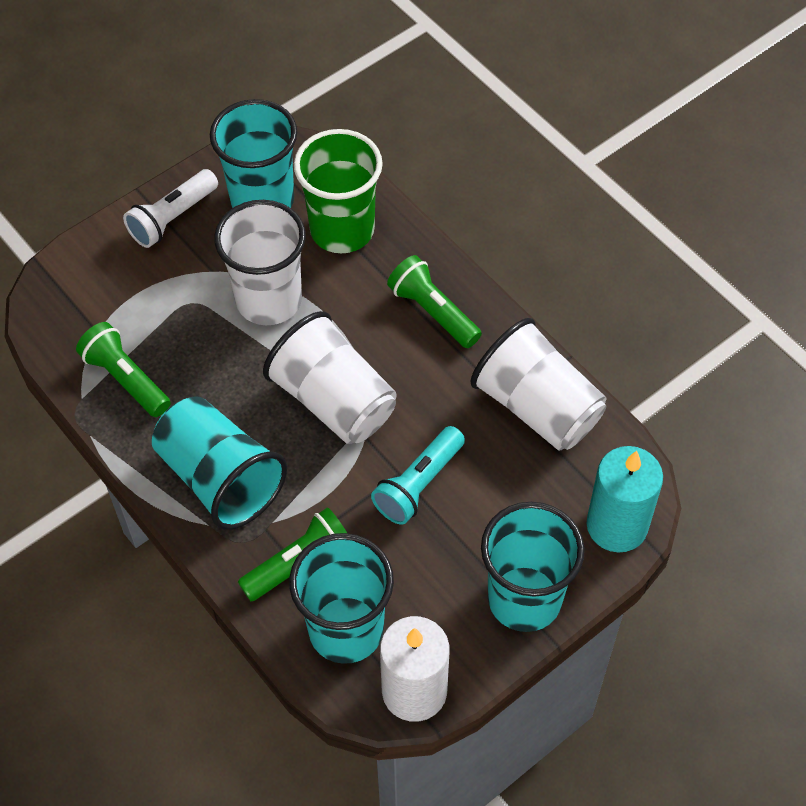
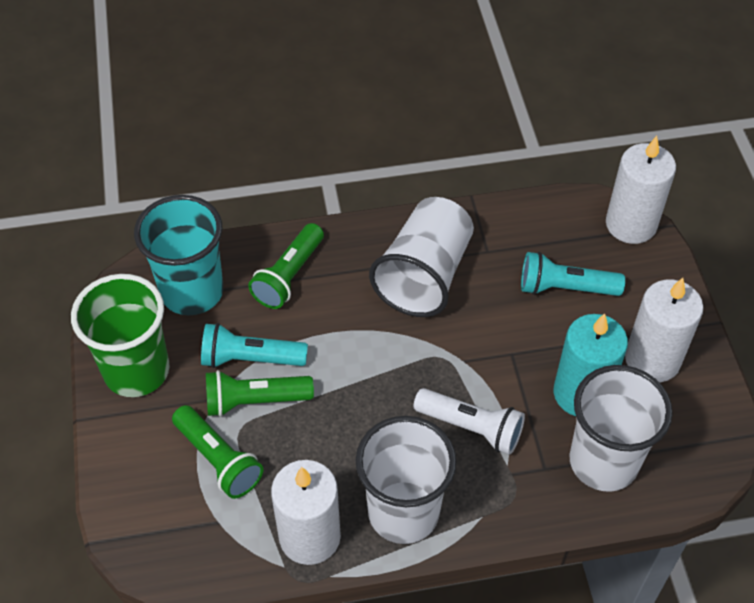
turquoise cup: 4 -> 1
turquoise flashlight: 1 -> 2
white candle: 1 -> 3

